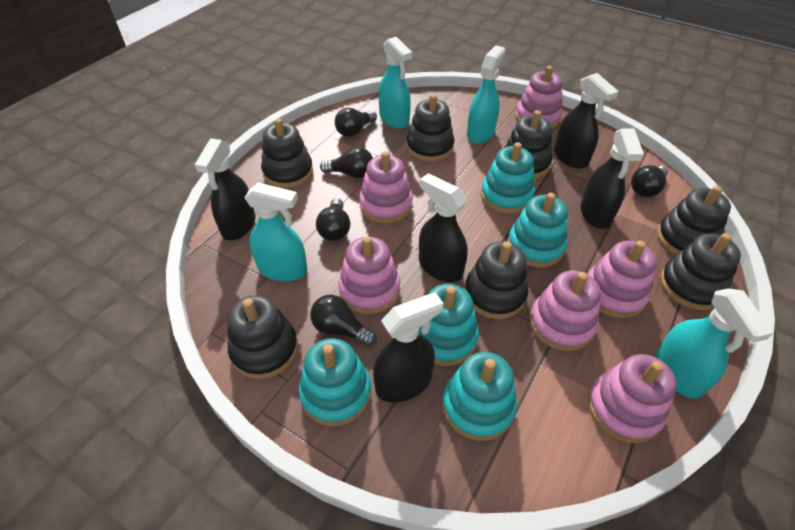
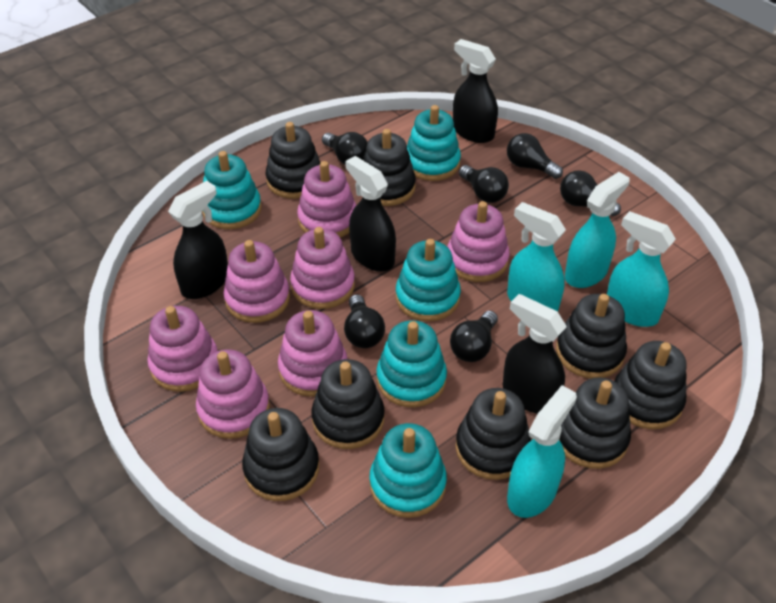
black light bulb: 5 -> 6
black spray bottle: 5 -> 4
black stacking toy: 7 -> 8
pink stacking toy: 6 -> 7

